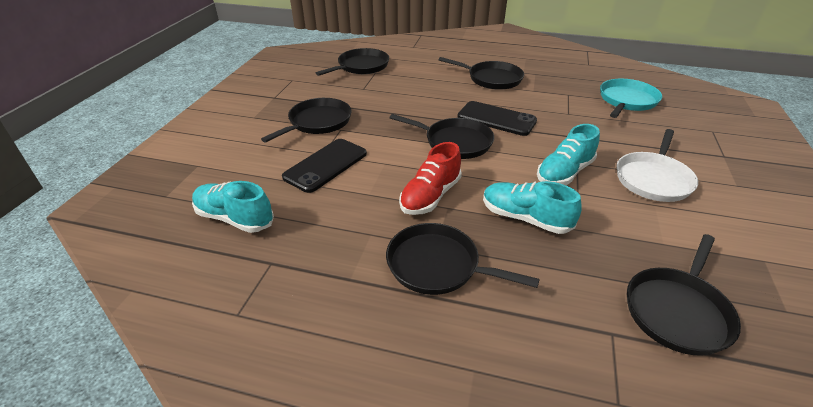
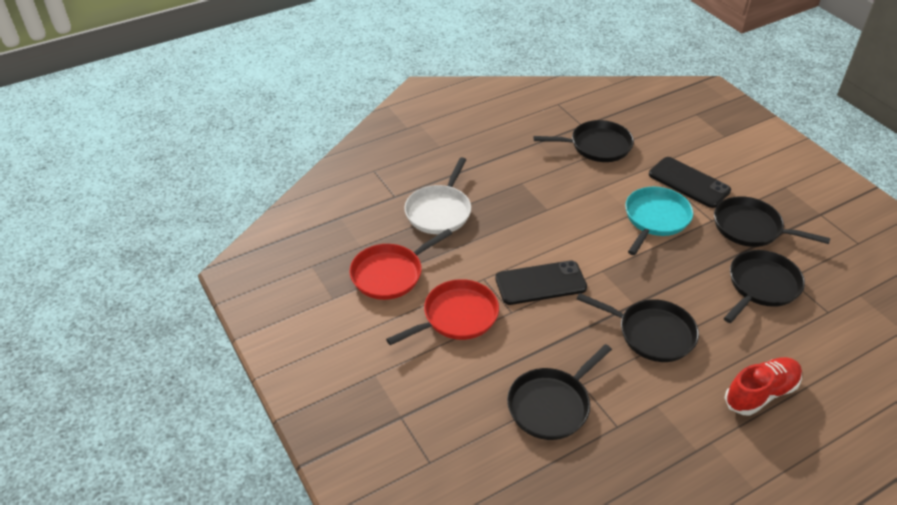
black pan: 6 -> 5
red pan: 0 -> 2
turquoise shoe: 3 -> 0

